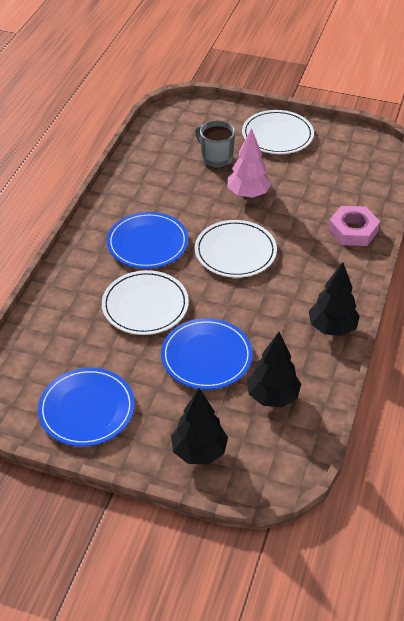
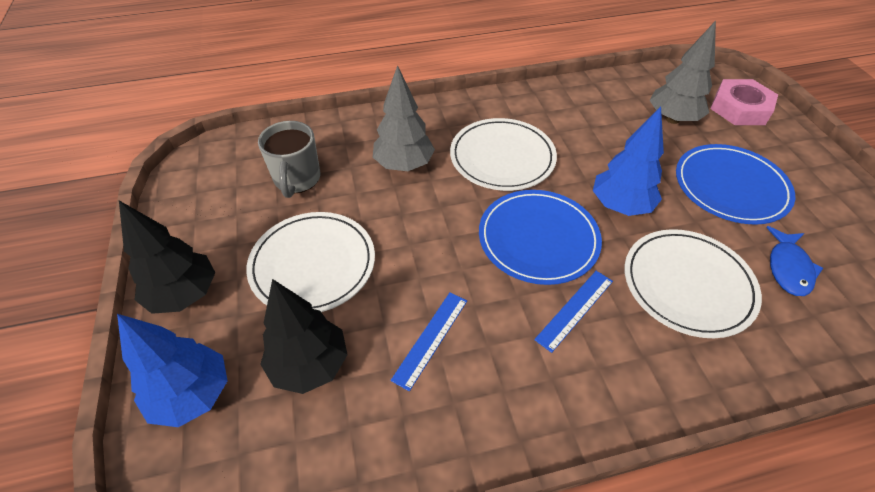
black tree: 3 -> 2
blue fish: 0 -> 1
blue plate: 3 -> 2
blue ruler: 0 -> 2
blue tree: 0 -> 2
grey tree: 0 -> 2
pink tree: 1 -> 0

